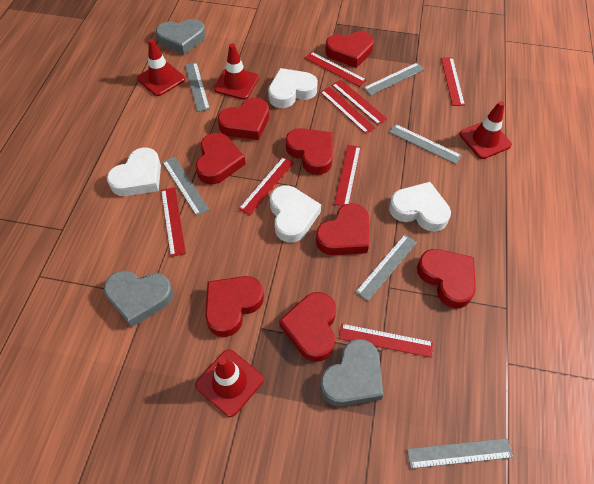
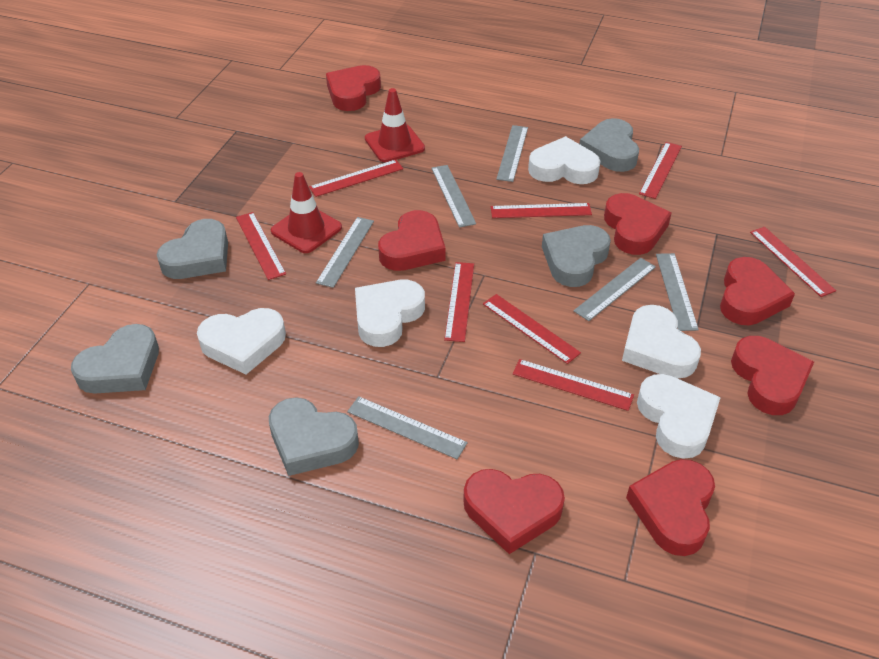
grey heart: 3 -> 5
red heart: 8 -> 7
red traffic cone: 4 -> 2
white heart: 4 -> 5

